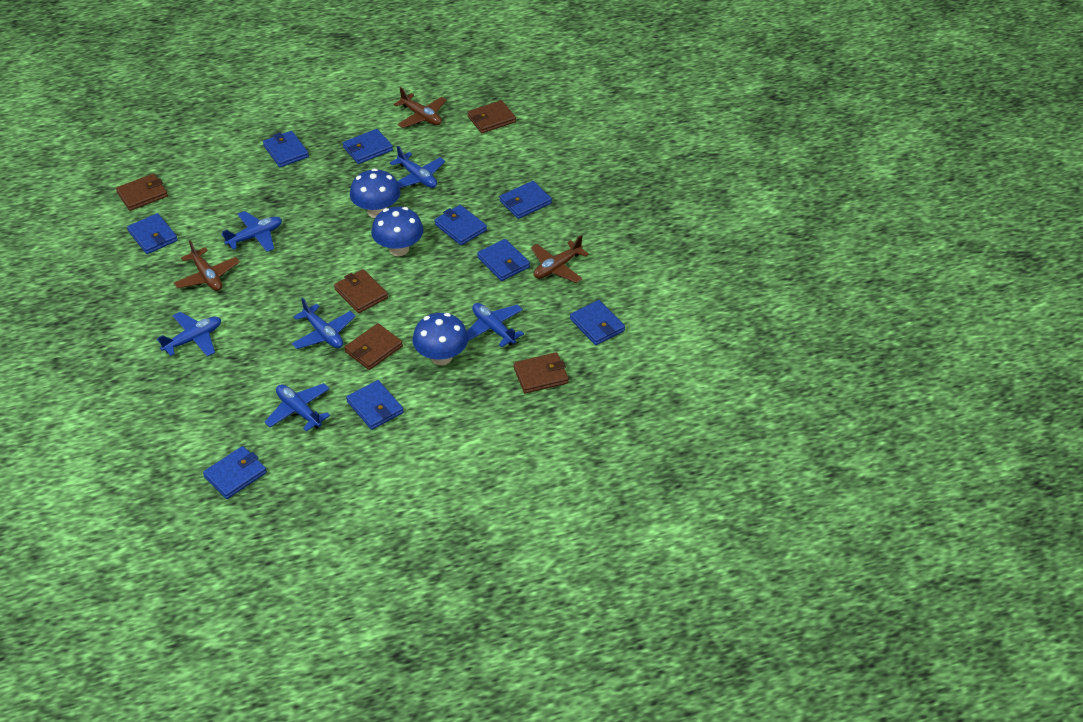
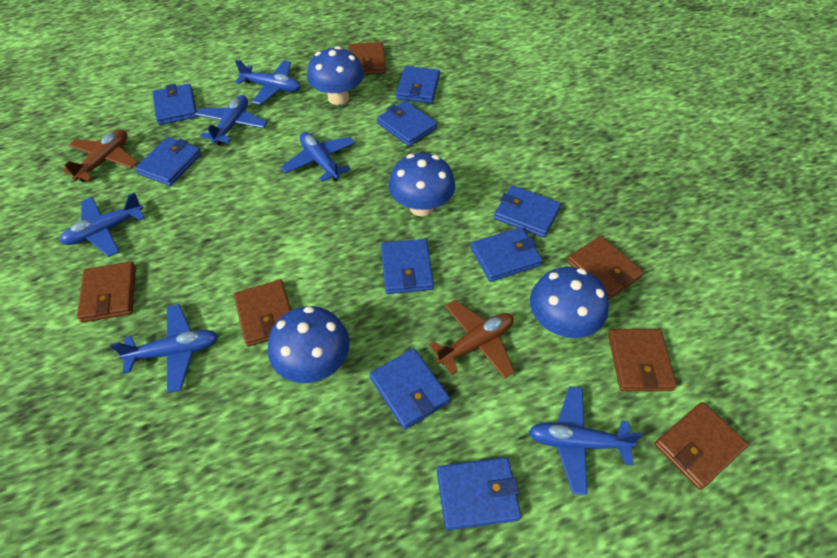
blue mushroom: 3 -> 4
brown plane: 3 -> 2
brown wallet: 5 -> 6

